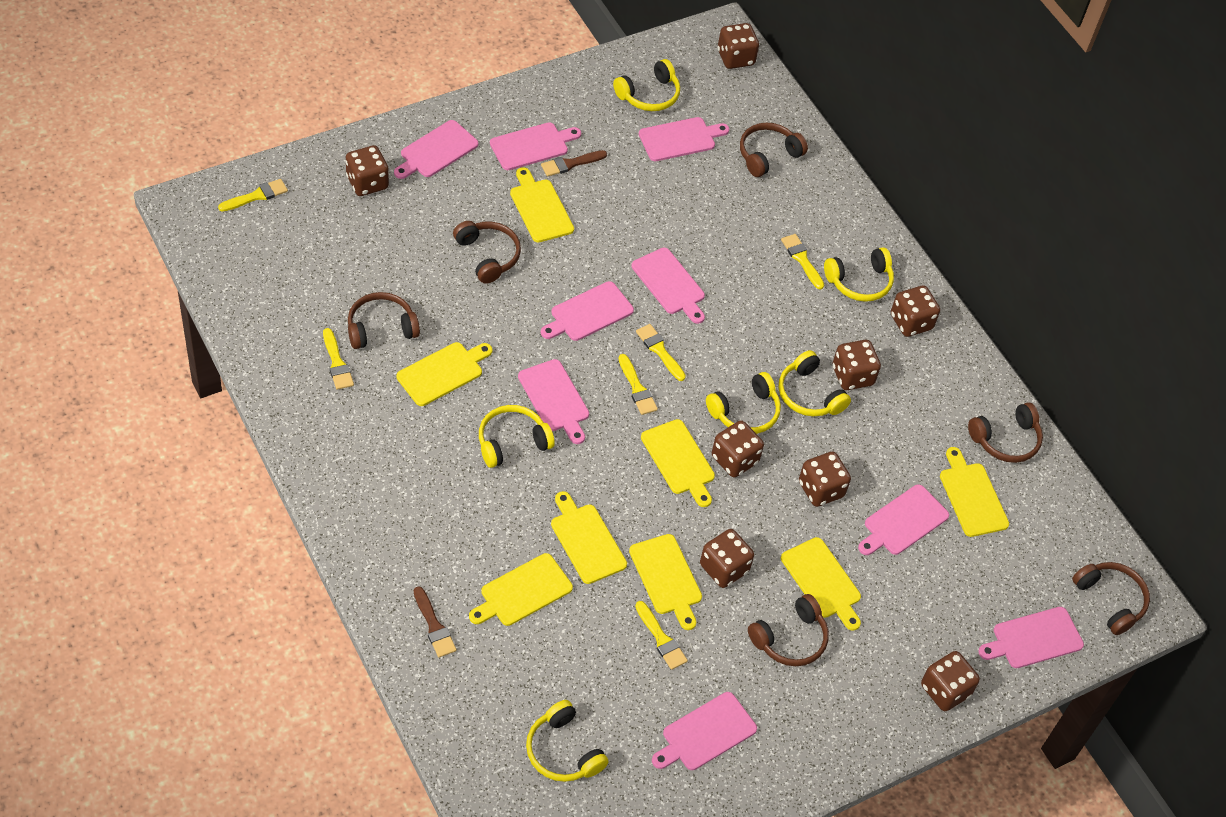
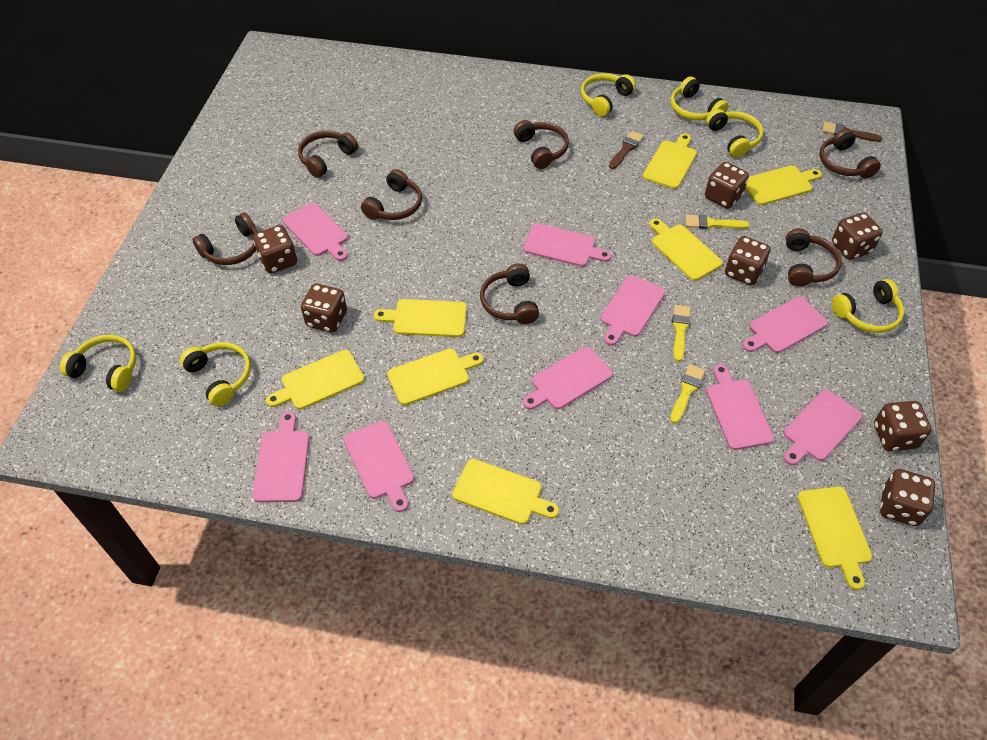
brown dice: 8 -> 7
brown headphones: 6 -> 7
yellow brush: 6 -> 3

